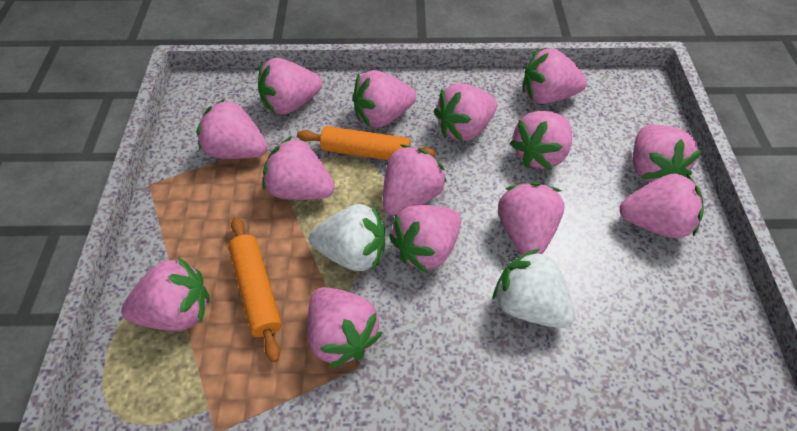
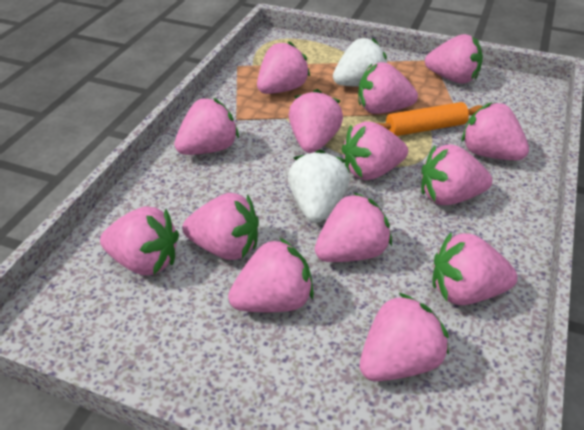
orange rolling pin: 2 -> 1

